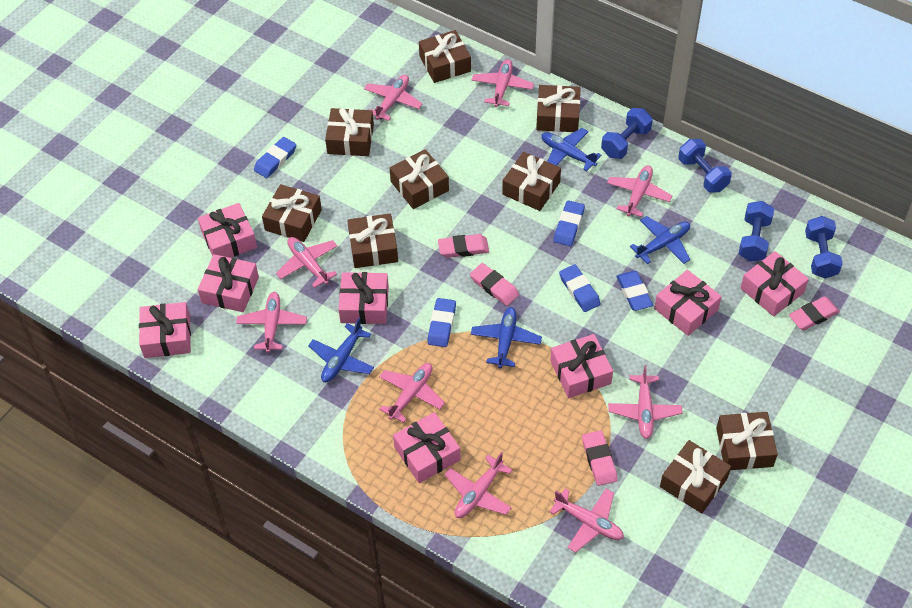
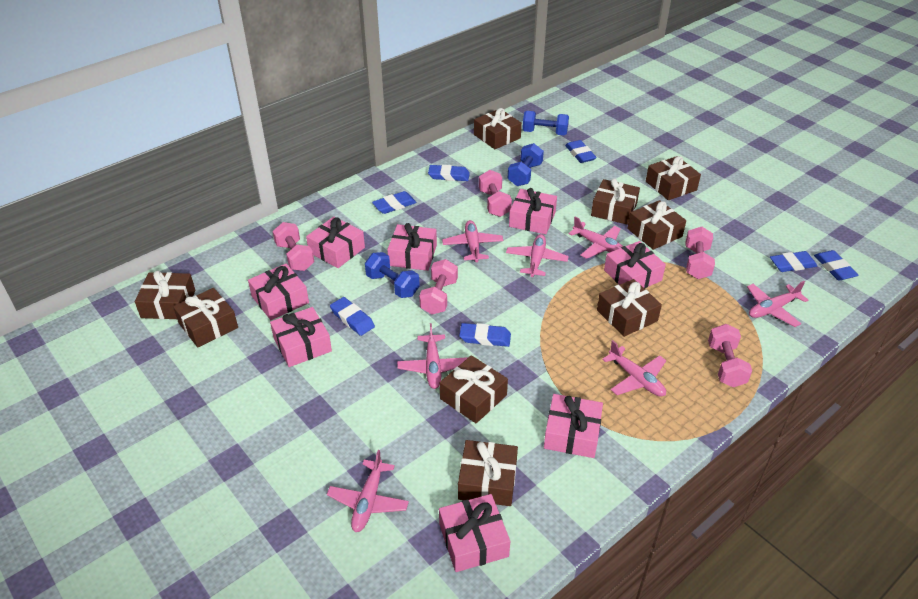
blue dumbbell: 4 -> 3
blue eraser: 5 -> 7
blue plane: 4 -> 0
pink dumbbell: 0 -> 5
pink eraser: 4 -> 0
pink plane: 9 -> 7

